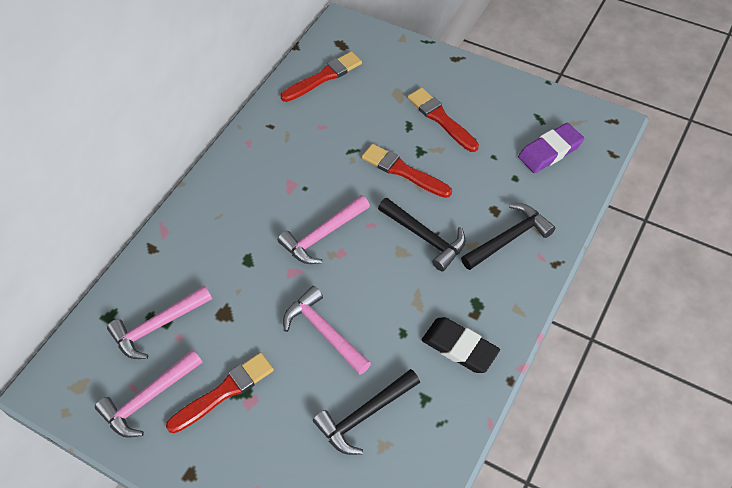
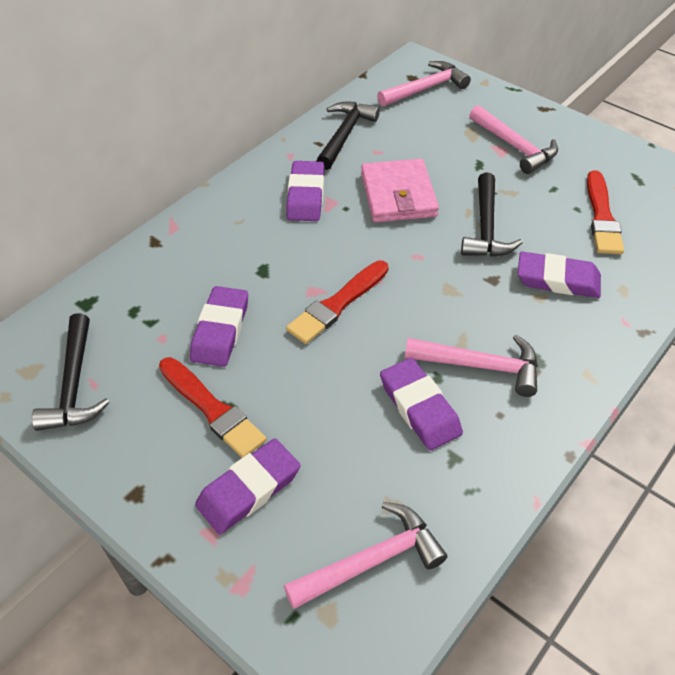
black eraser: 1 -> 0
pink wallet: 0 -> 1
purple eraser: 1 -> 5
red brush: 4 -> 3

